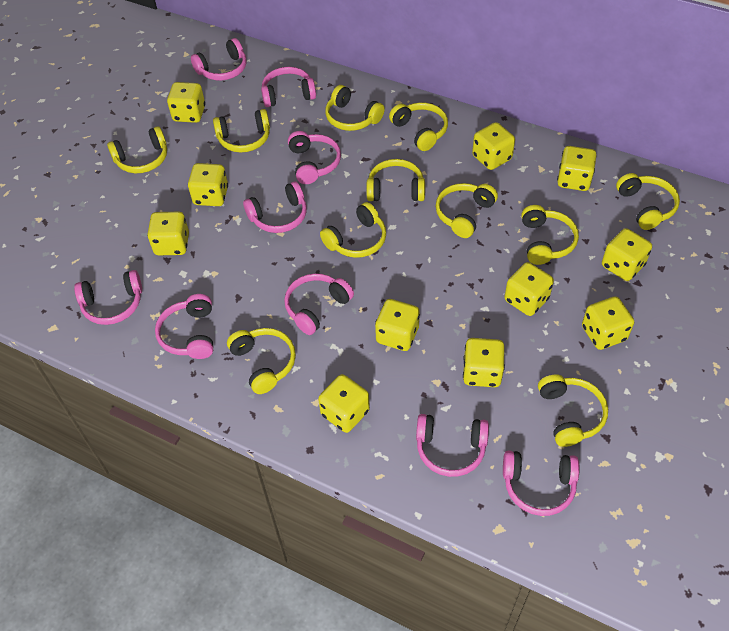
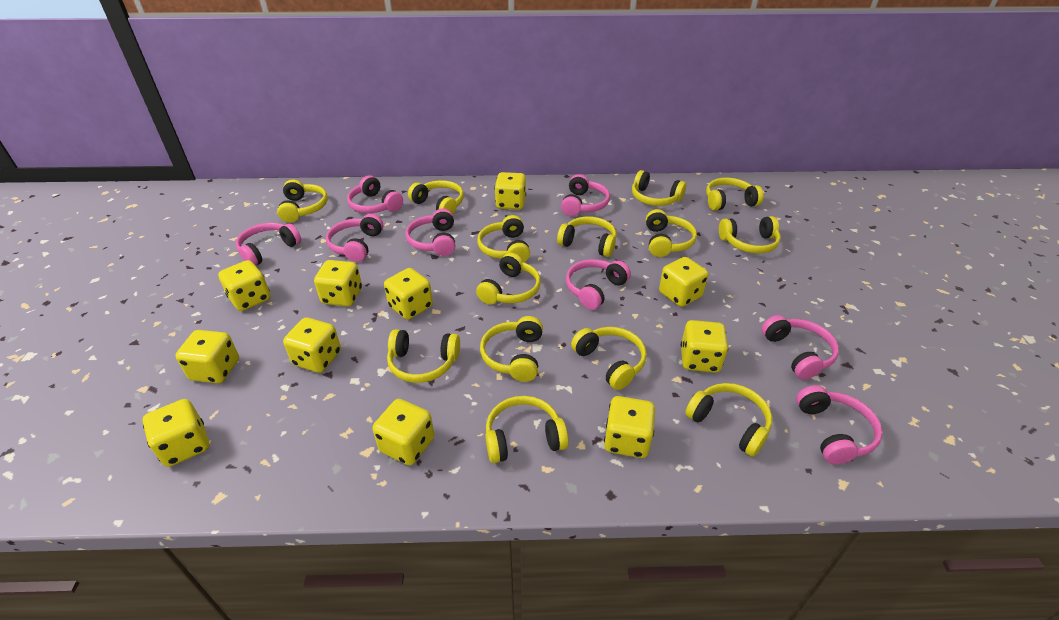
pink headphones: 9 -> 8
yellow headphones: 11 -> 14

